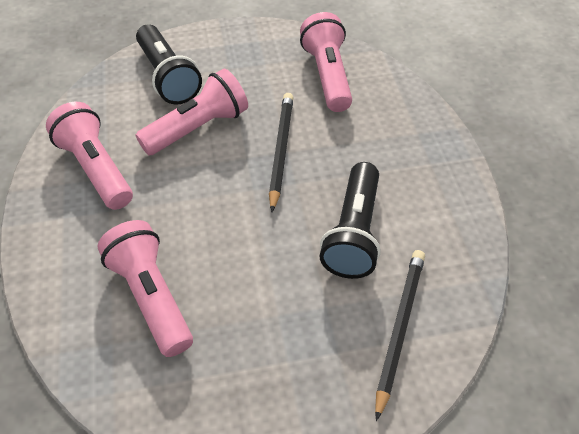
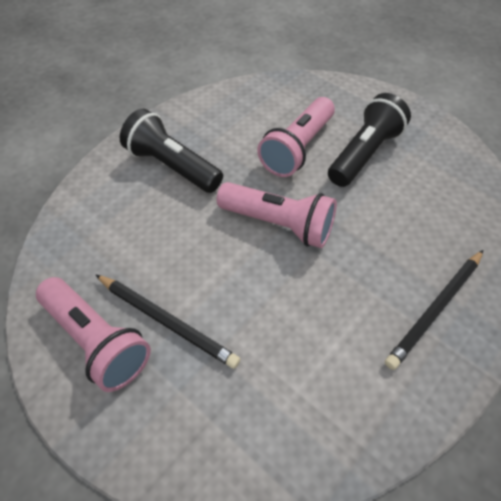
pink flashlight: 4 -> 3

